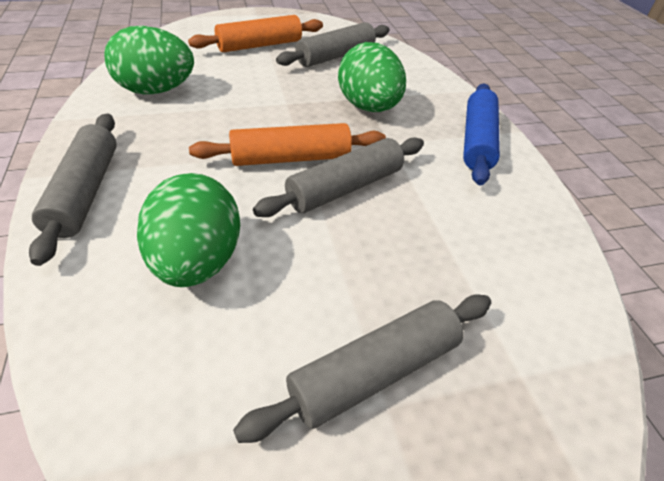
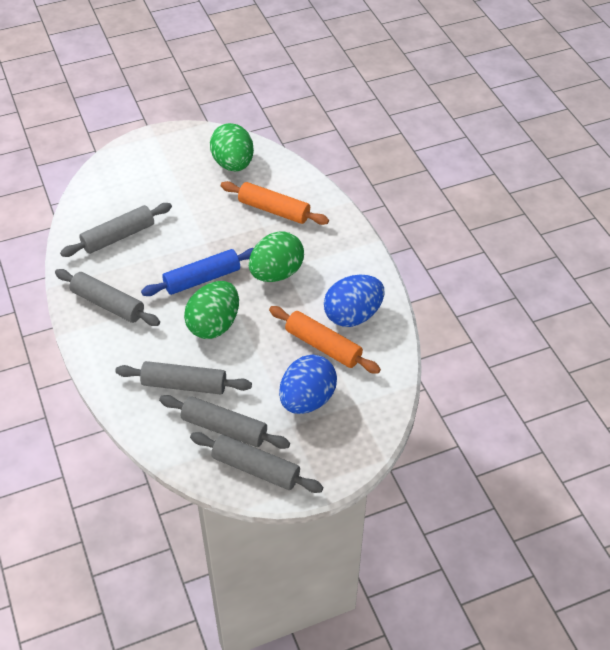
blue egg: 0 -> 2
grey rolling pin: 4 -> 5

